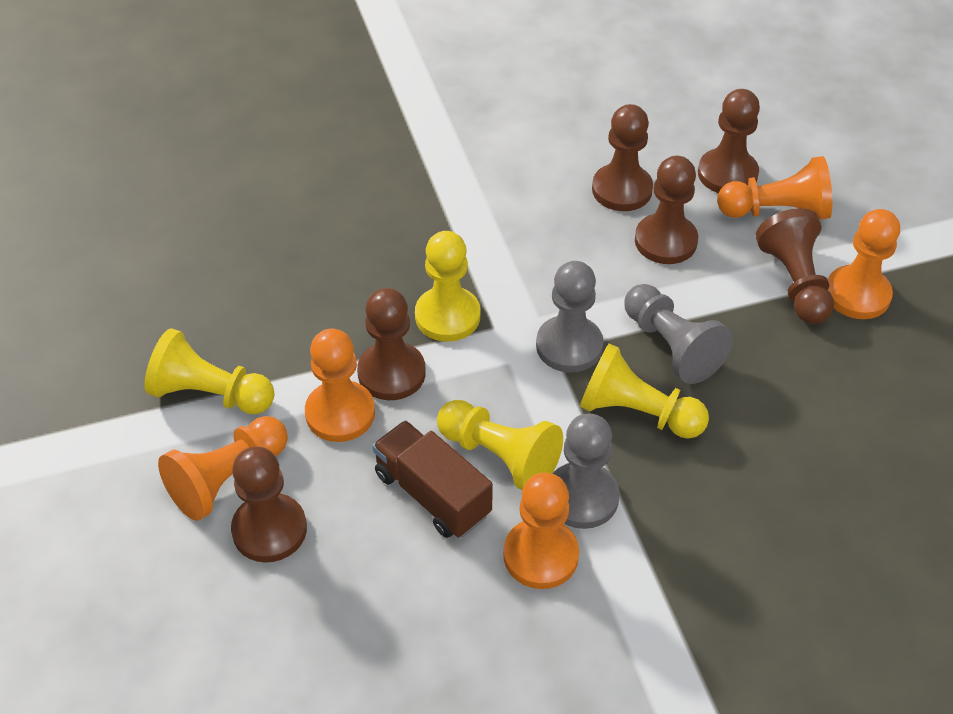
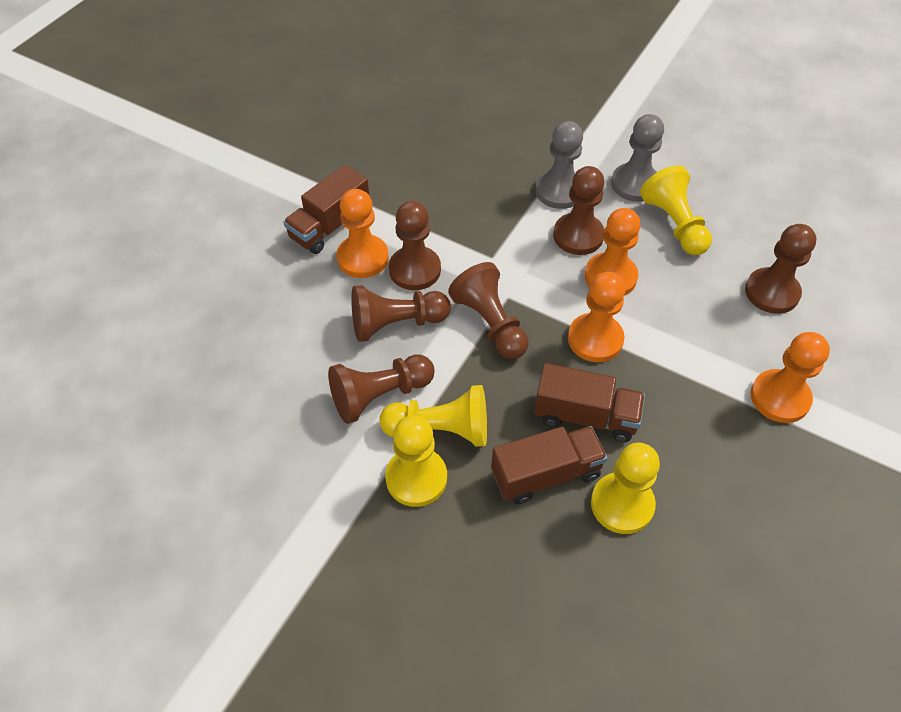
brown truck: 1 -> 3
grey pawn: 3 -> 2
orange pawn: 5 -> 4

